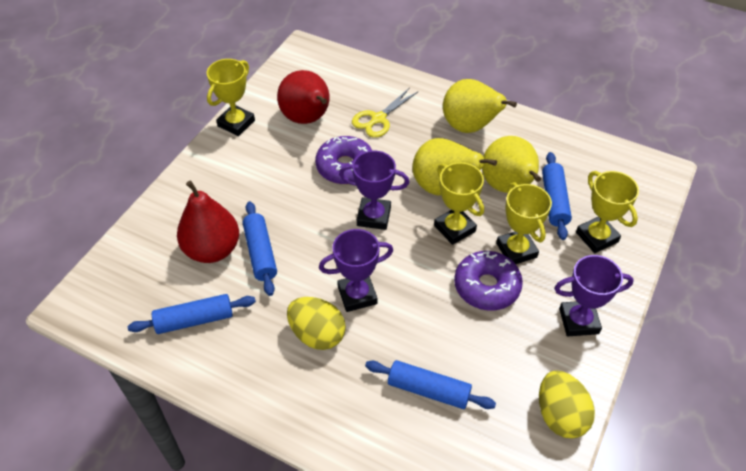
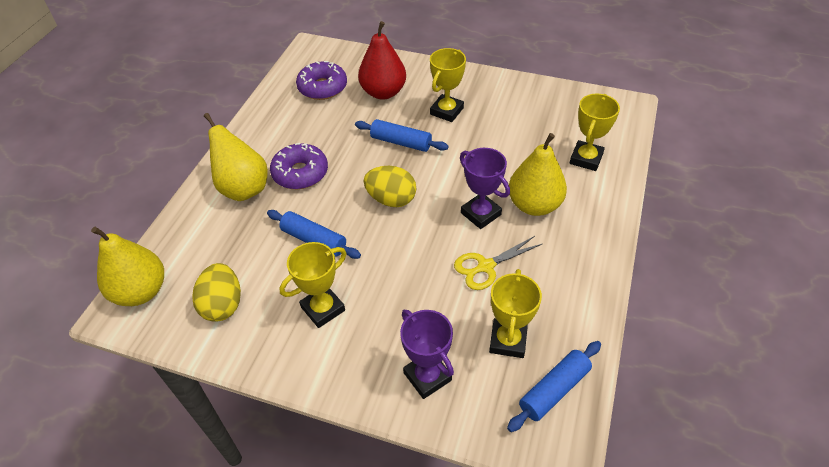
blue rolling pin: 4 -> 3
purple trophy: 3 -> 2
red pear: 2 -> 1

